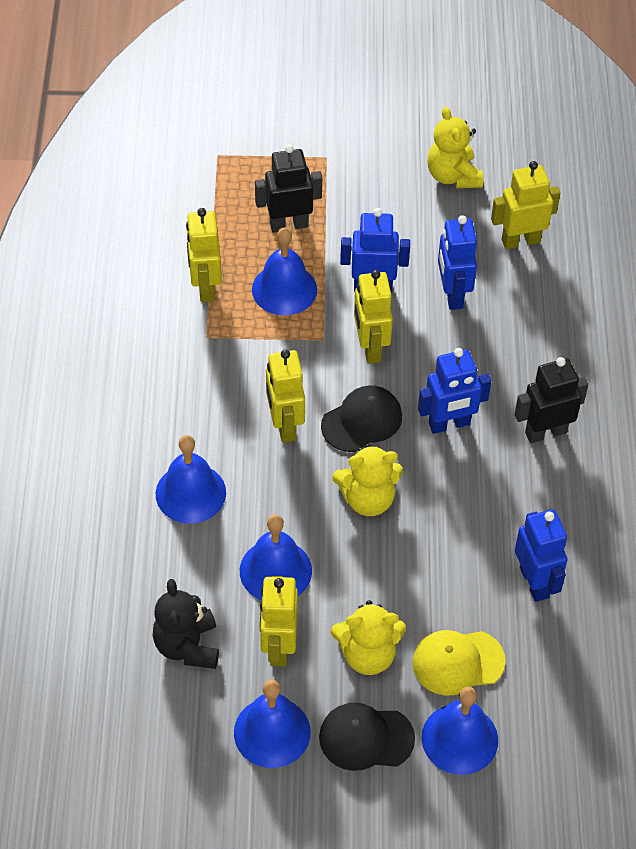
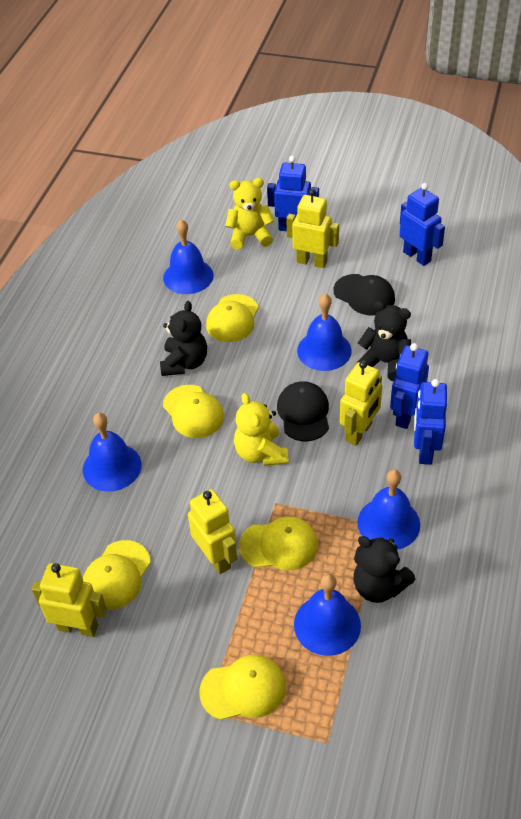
black robot: 2 -> 0
black teddy bear: 1 -> 3
yellow cap: 1 -> 5
yellow robot: 5 -> 4
yellow teddy bear: 3 -> 2

